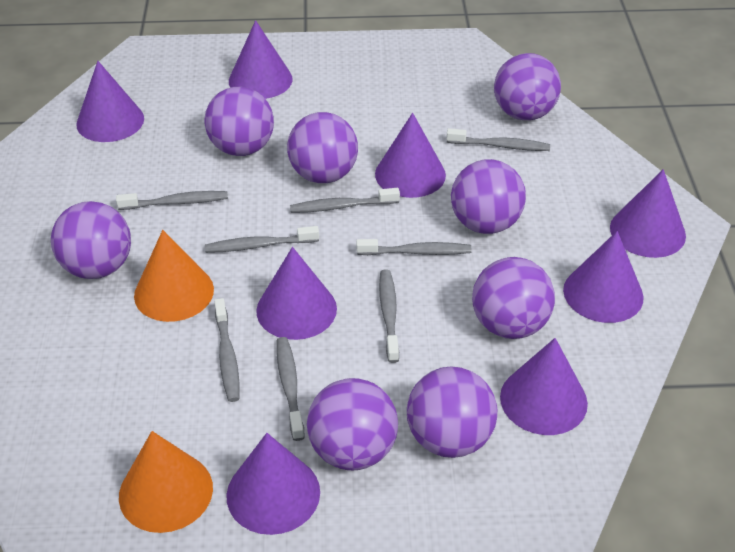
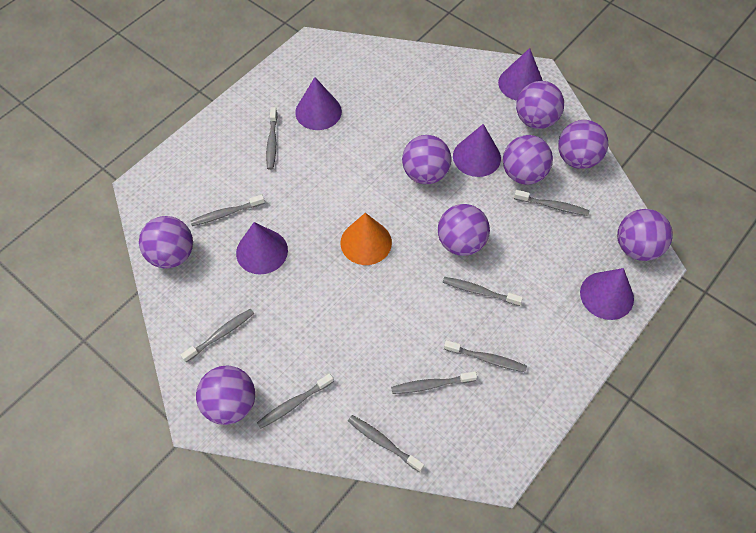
grey toothbrush: 8 -> 9
orange cone: 2 -> 1
purple cone: 8 -> 5

